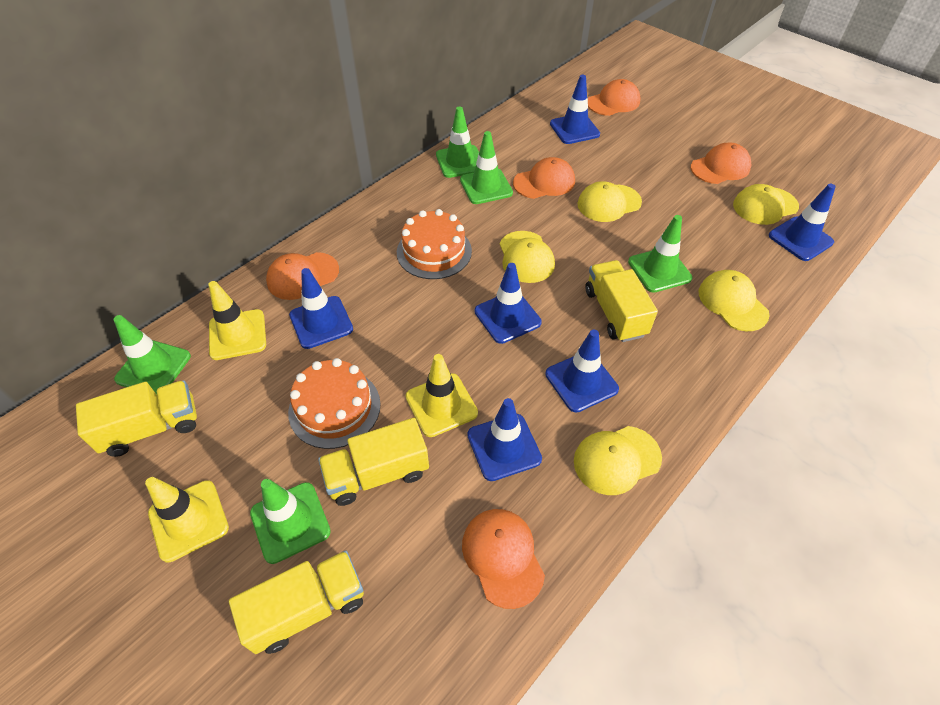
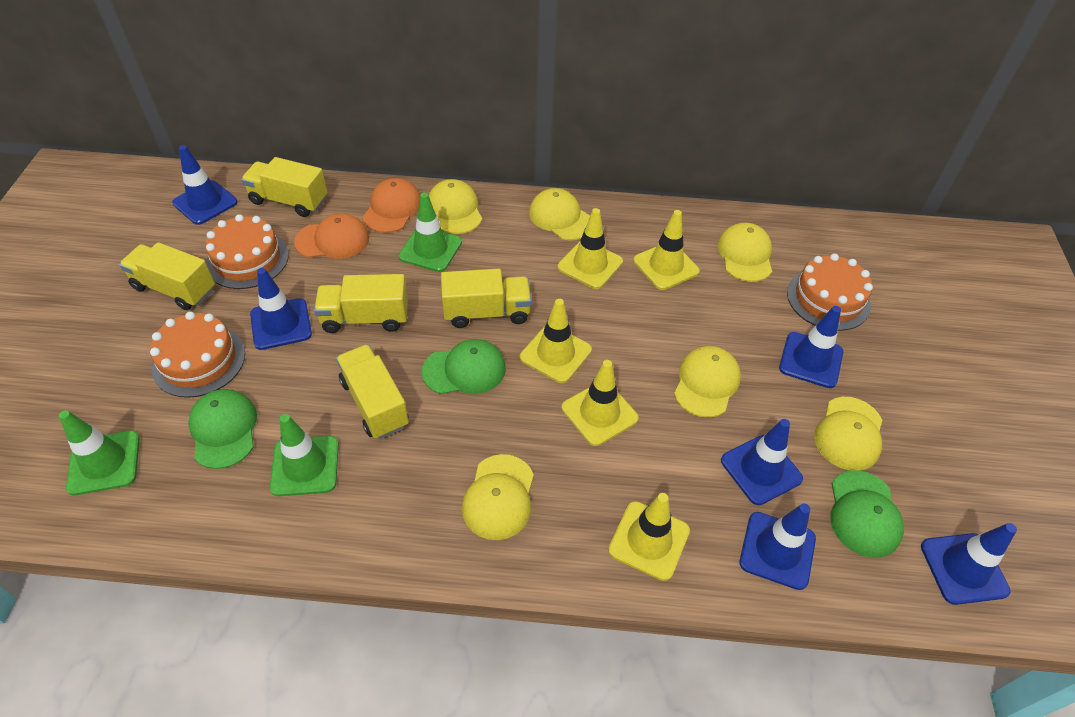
green cap: 0 -> 3
green traffic cone: 5 -> 3
orange cake: 2 -> 3
orange cap: 5 -> 2
yellow cap: 5 -> 6
yellow traffic cone: 3 -> 5
yellow truck: 4 -> 5

